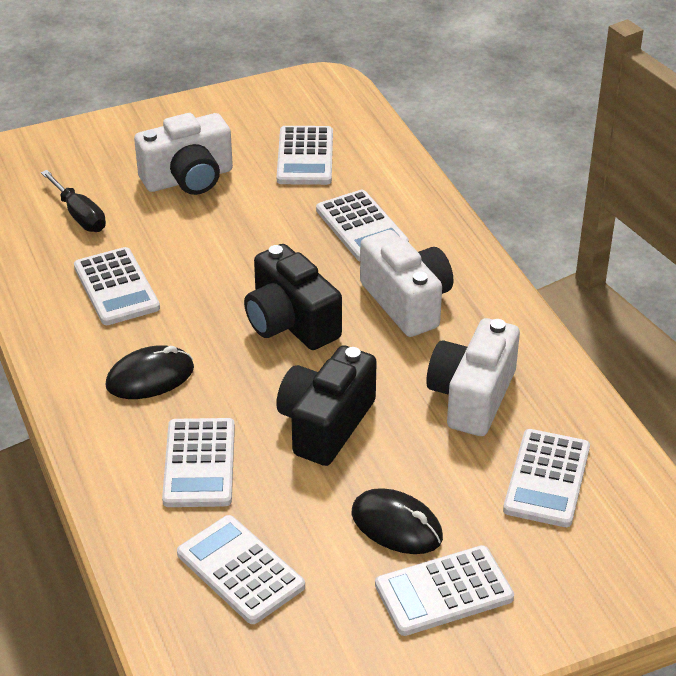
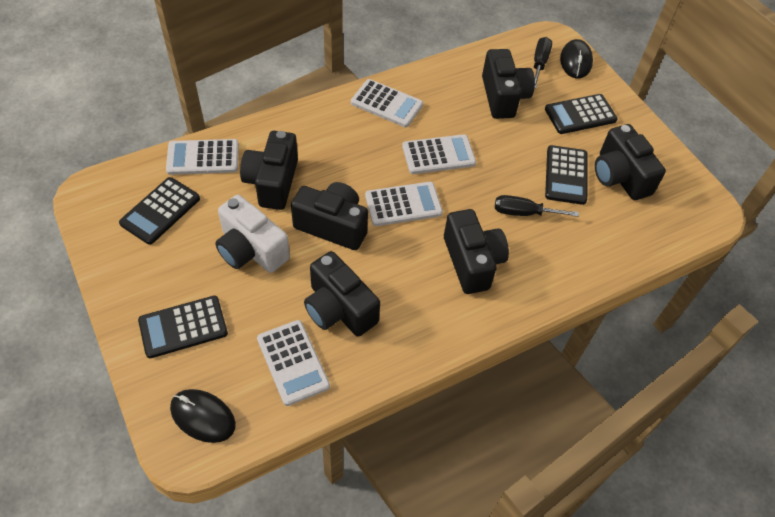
black calculator: 0 -> 4
black camera: 2 -> 6
black screwdriver: 1 -> 2
white calculator: 7 -> 5
white camera: 3 -> 1

